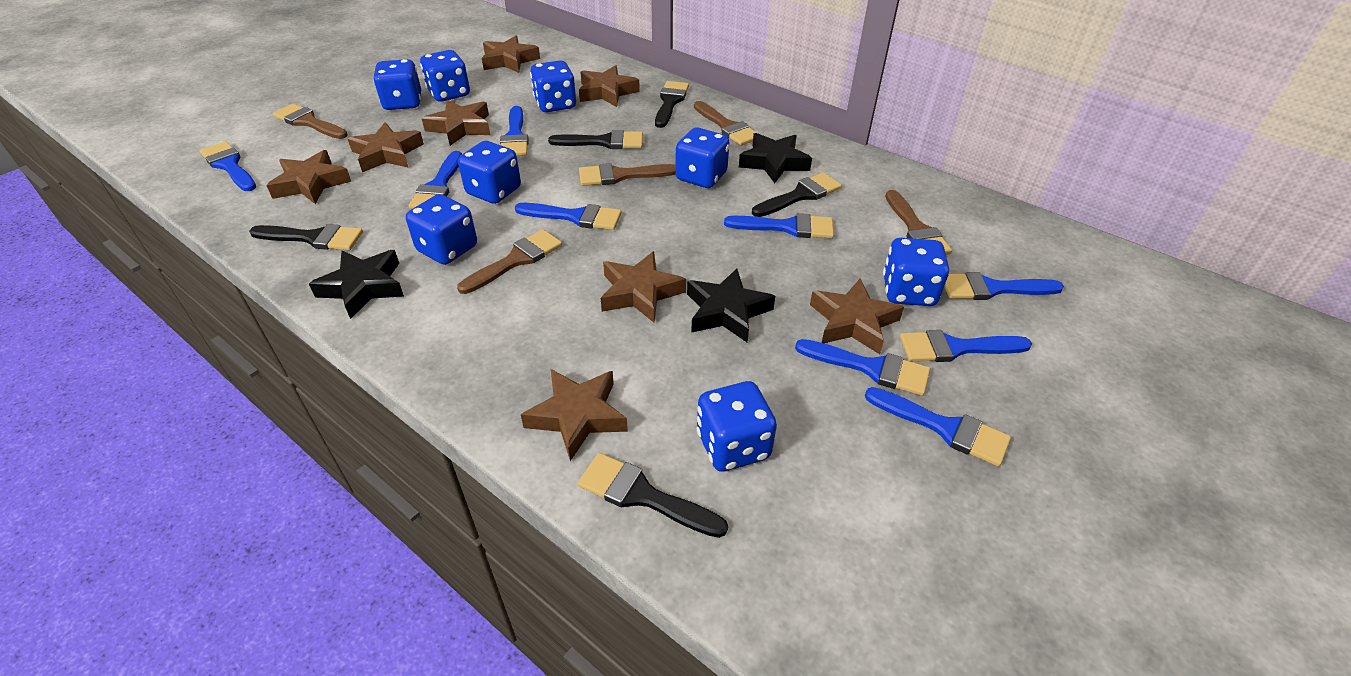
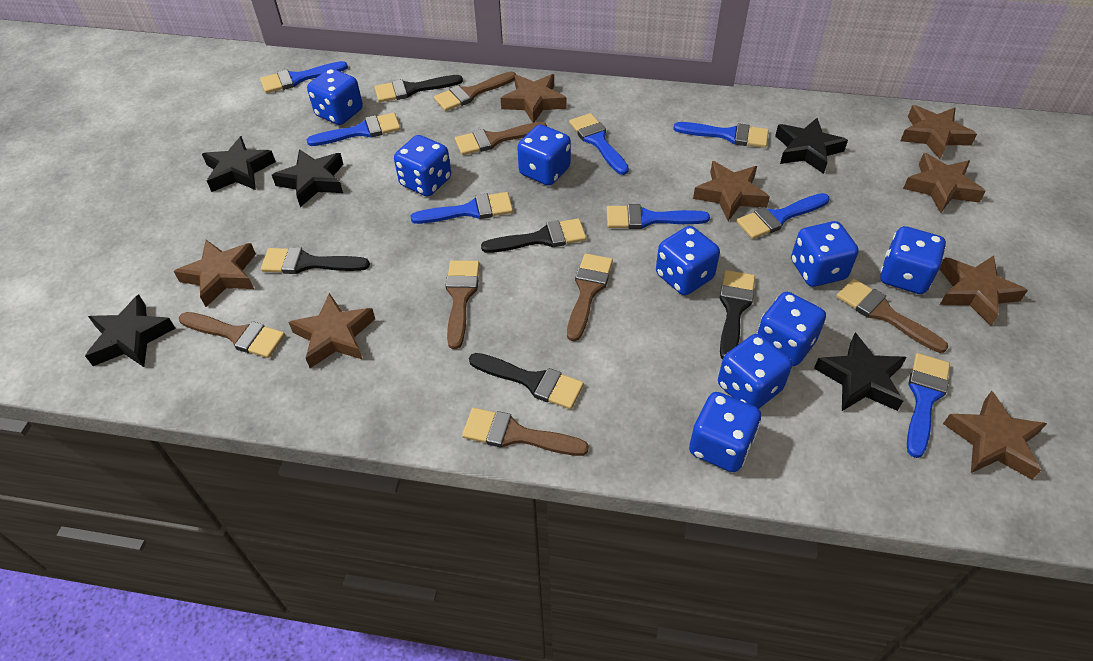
black star: 3 -> 5
blue brush: 9 -> 8
blue dice: 8 -> 9
brown brush: 5 -> 7

